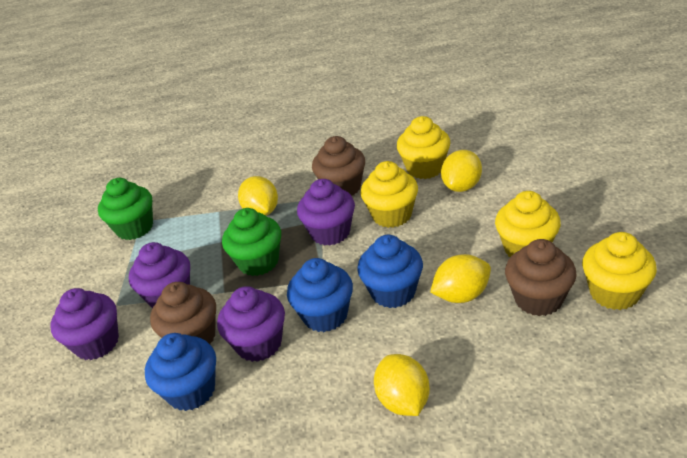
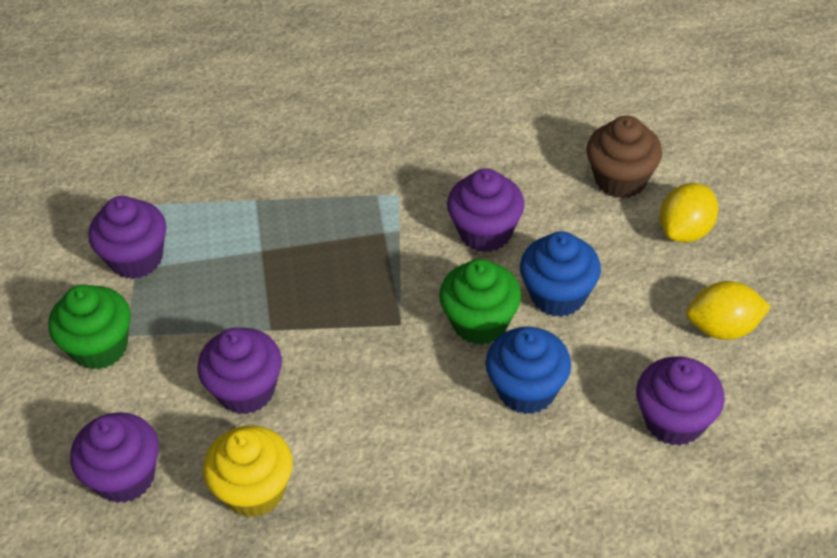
blue cupcake: 3 -> 2
brown cupcake: 3 -> 1
purple cupcake: 4 -> 5
yellow cupcake: 4 -> 1
yellow lemon: 4 -> 2

